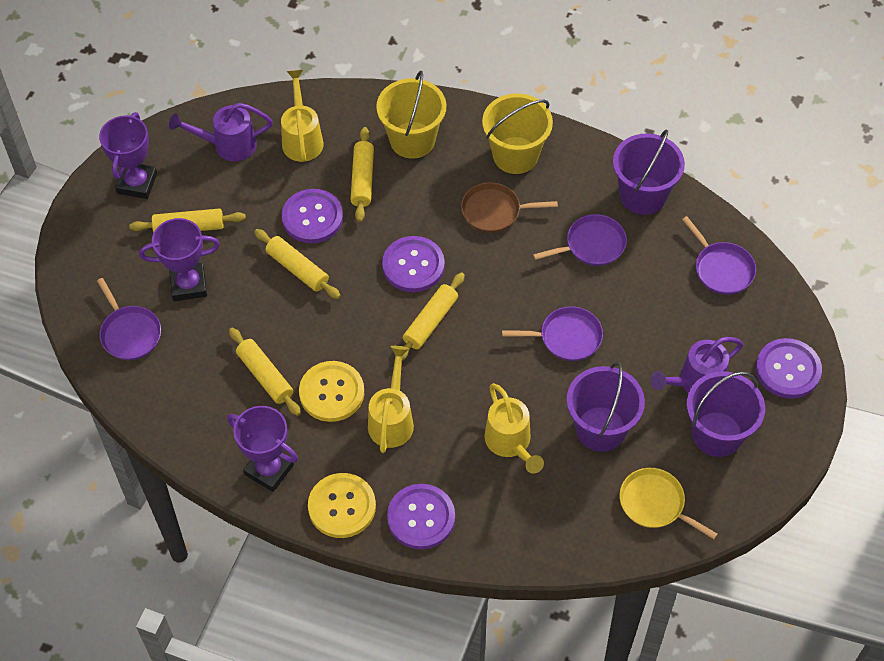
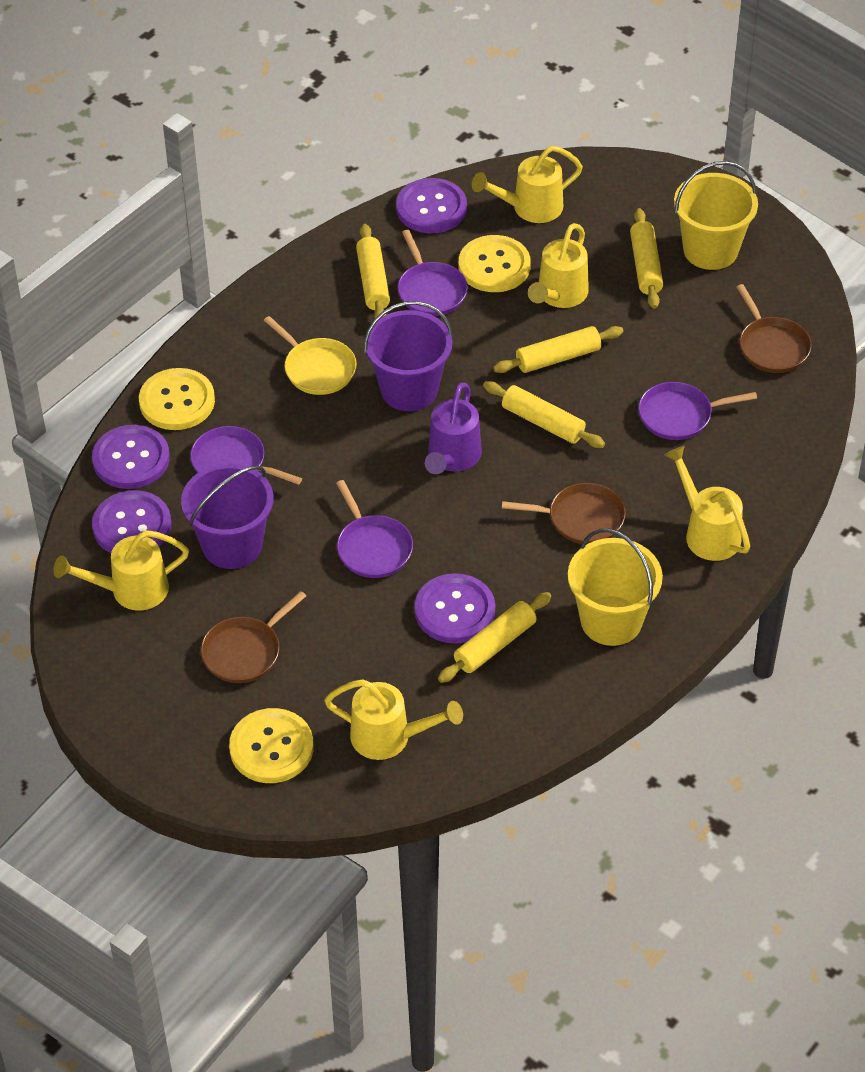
brown pan: 1 -> 3
purple bucket: 3 -> 2
purple trophy: 3 -> 0
purple watering can: 2 -> 1
yellow button: 2 -> 3
yellow watering can: 3 -> 5

